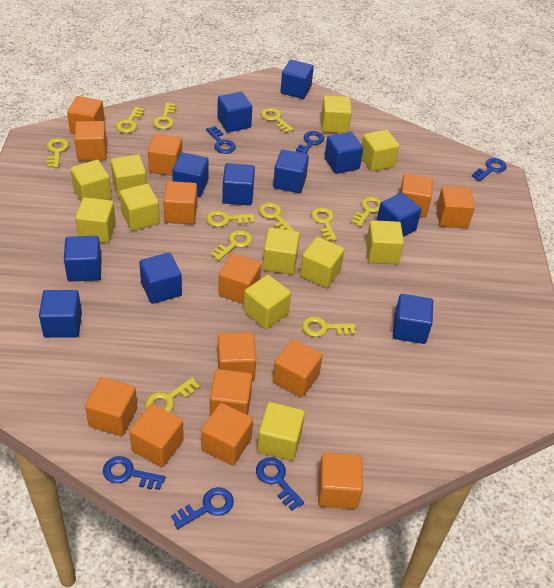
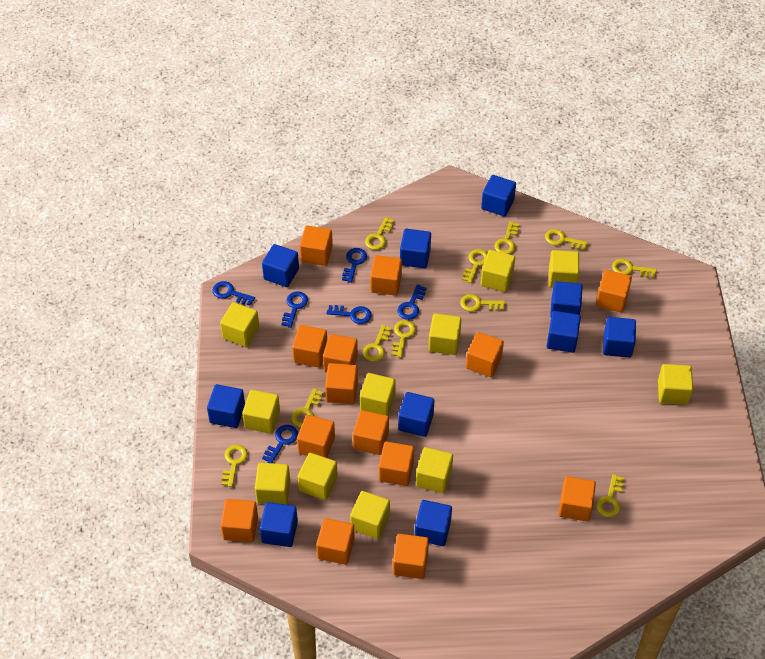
blue cube: 11 -> 10

